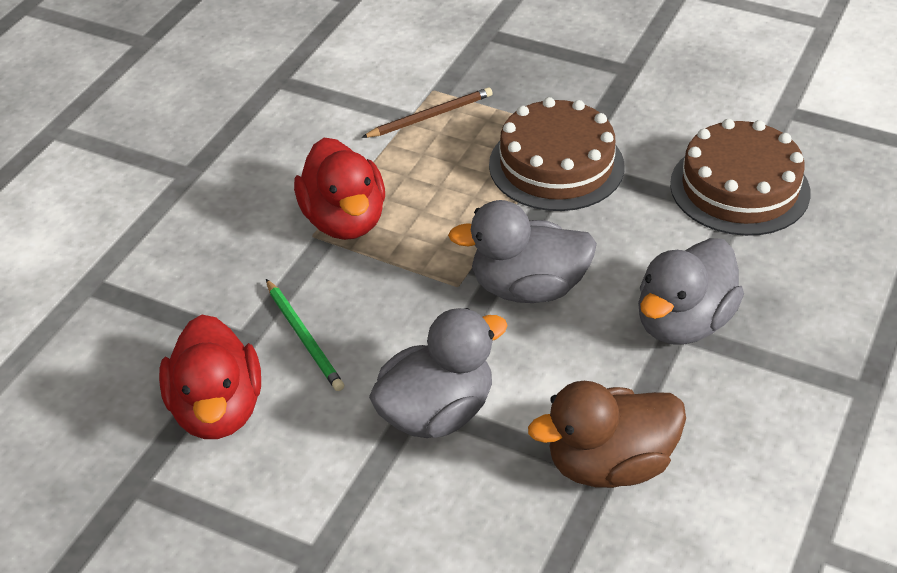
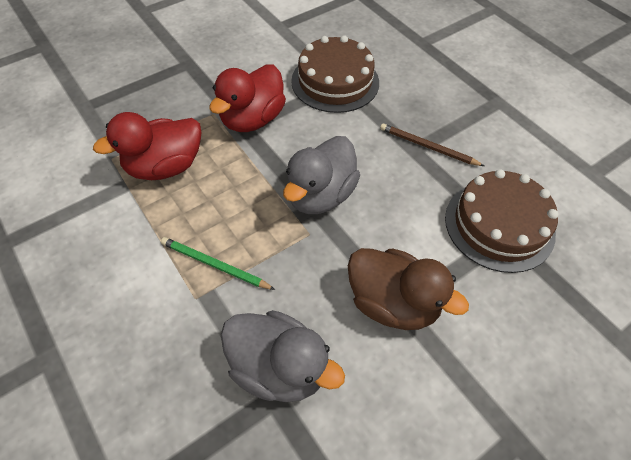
grey duck: 3 -> 2

